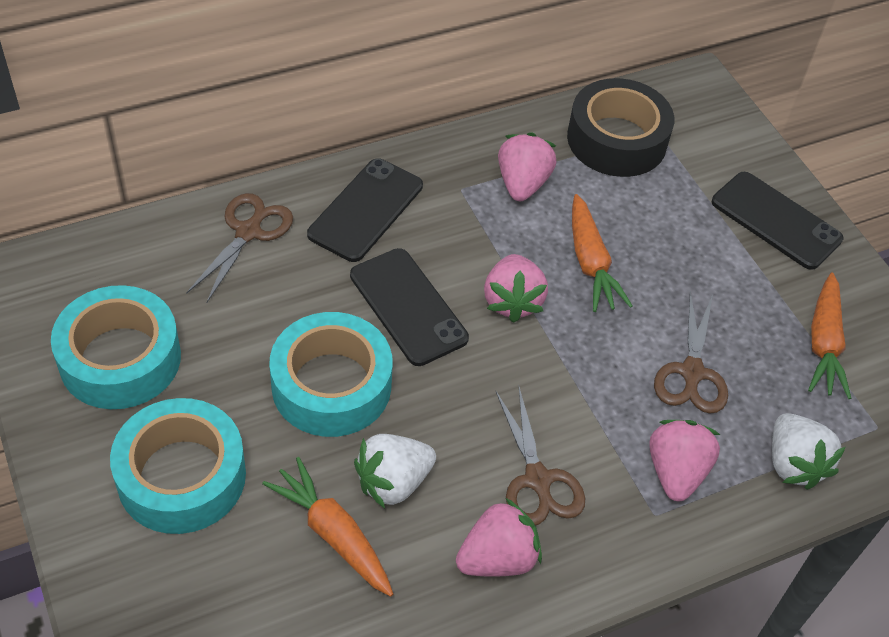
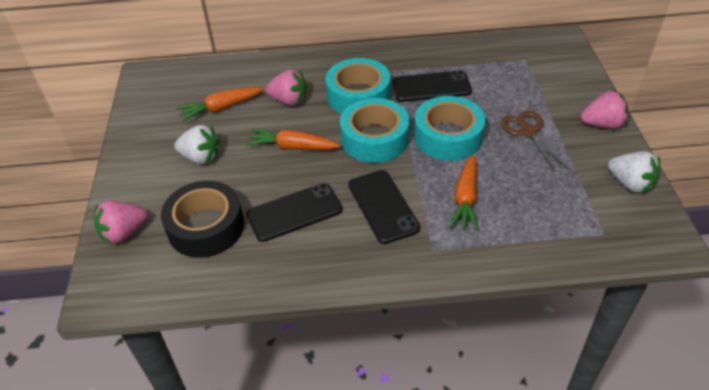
brown scissors: 3 -> 1
pink strawberry: 4 -> 3

